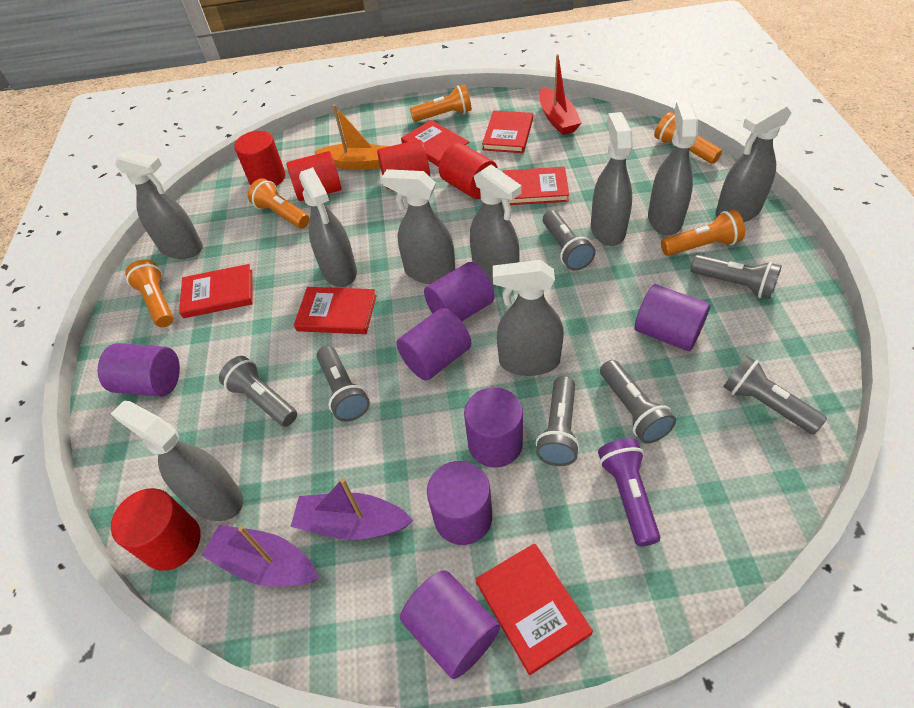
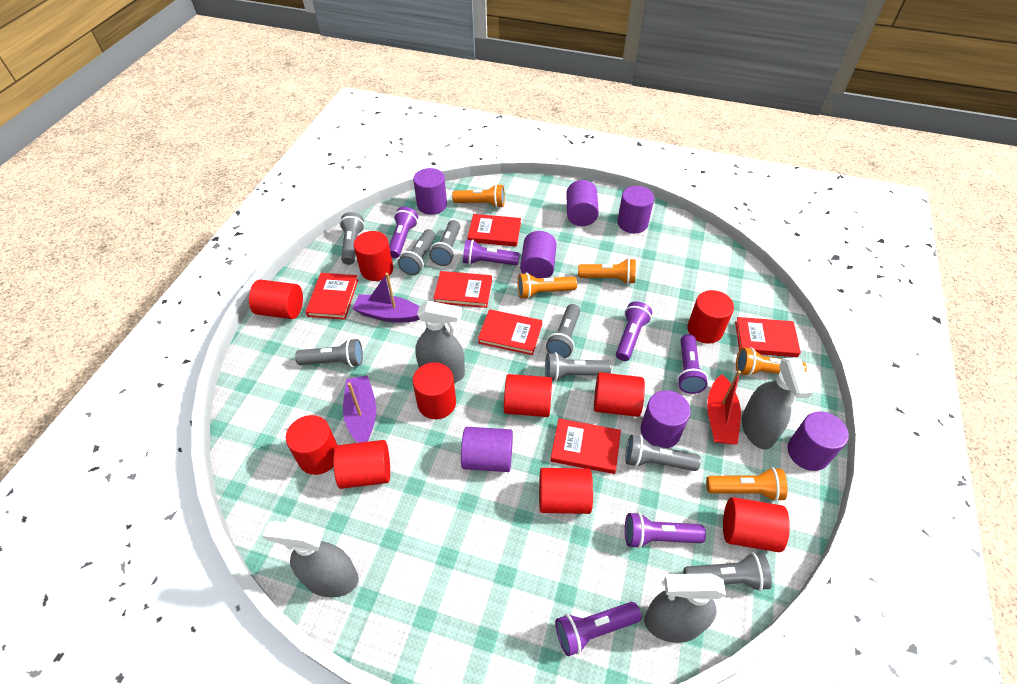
grey flashlight: 7 -> 8
grey spray bottle: 9 -> 4
orange boat: 1 -> 0
purple flashlight: 1 -> 6
red cylinder: 5 -> 10

